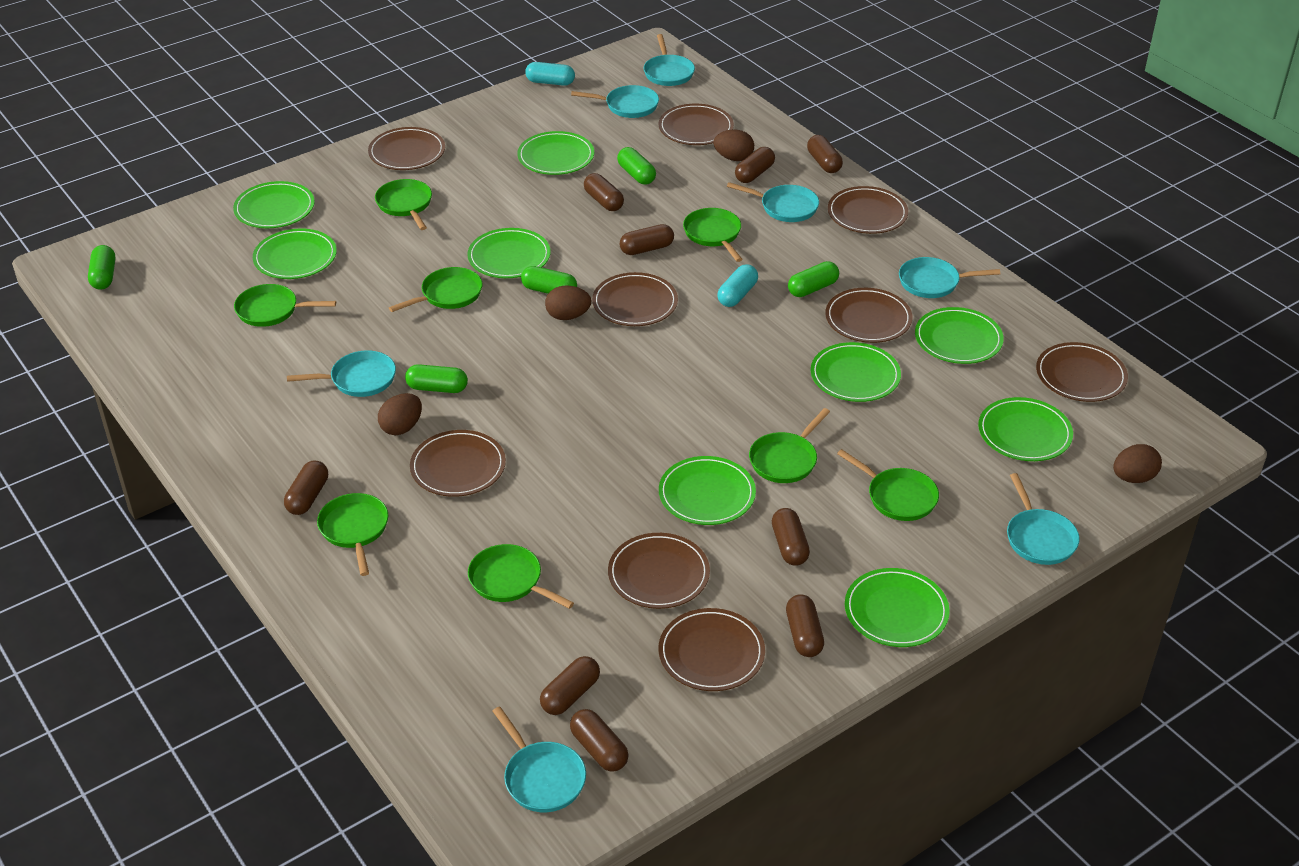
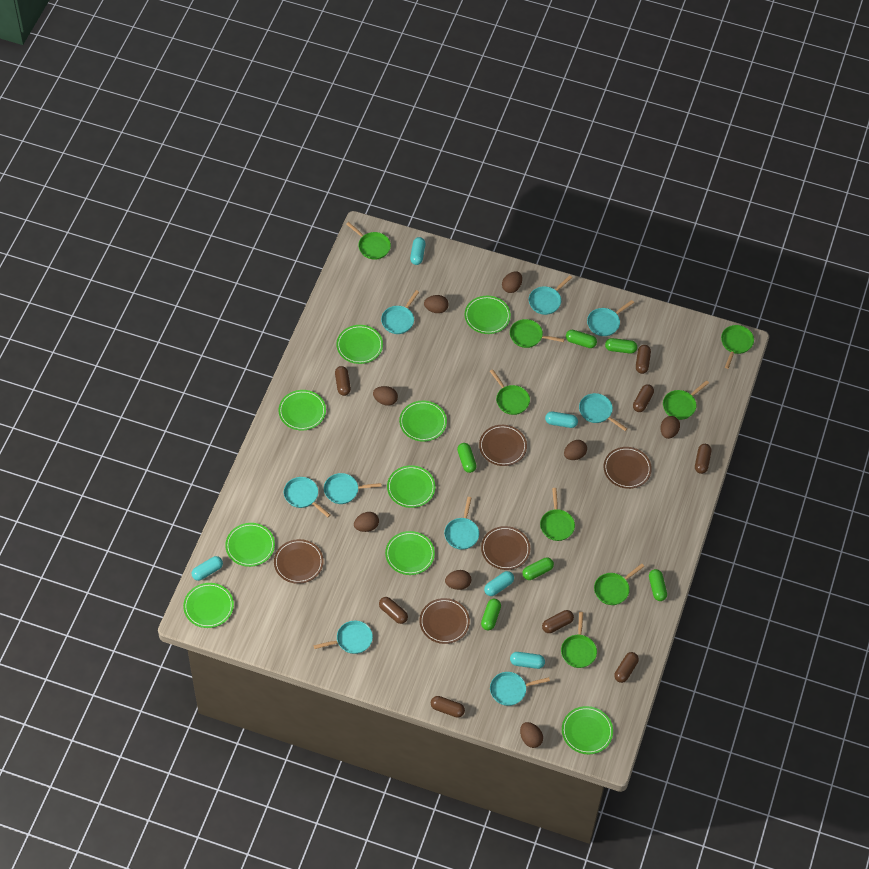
brown capsule: 9 -> 8
brown egg: 4 -> 8
brown plate: 9 -> 5
green capsule: 5 -> 6
turquoise capsule: 2 -> 5
turquoise pan: 7 -> 9

